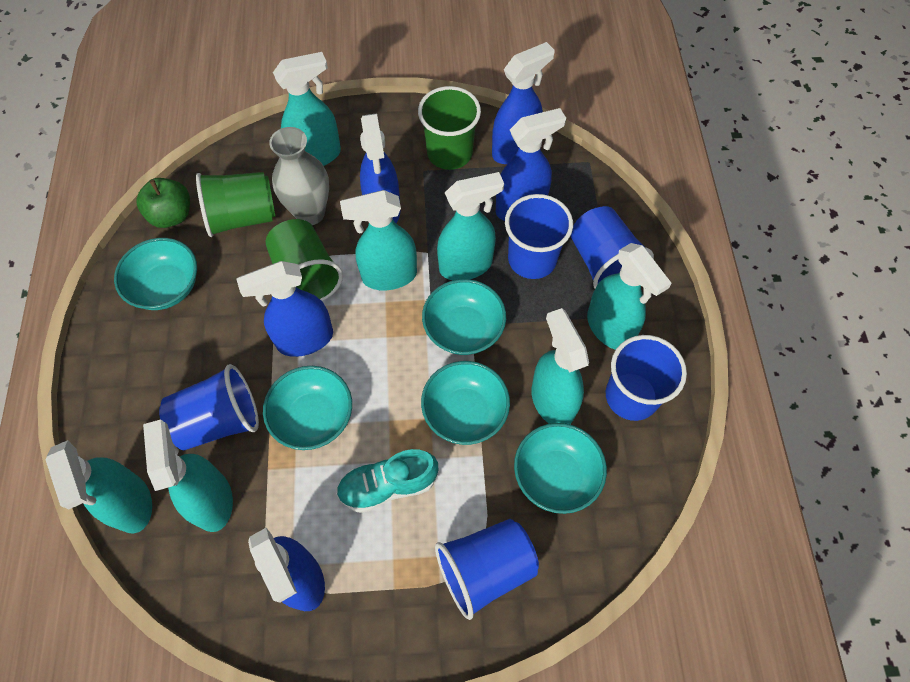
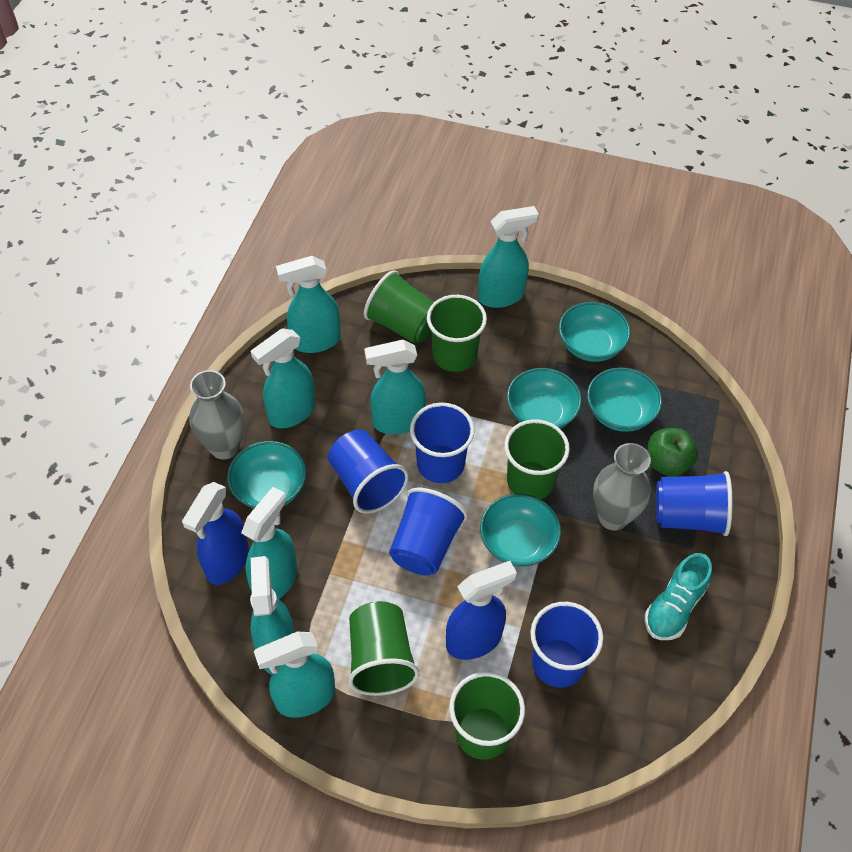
blue spray bottle: 5 -> 2
green cup: 3 -> 5
grey vase: 1 -> 2

